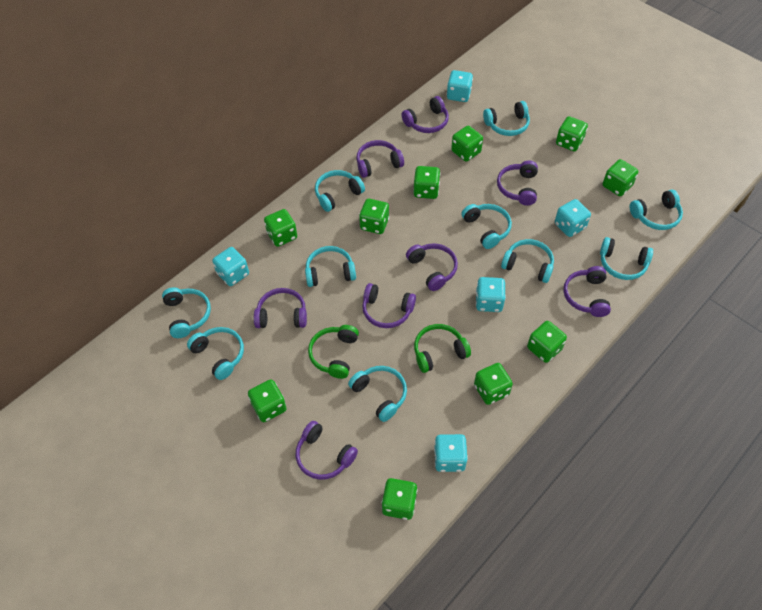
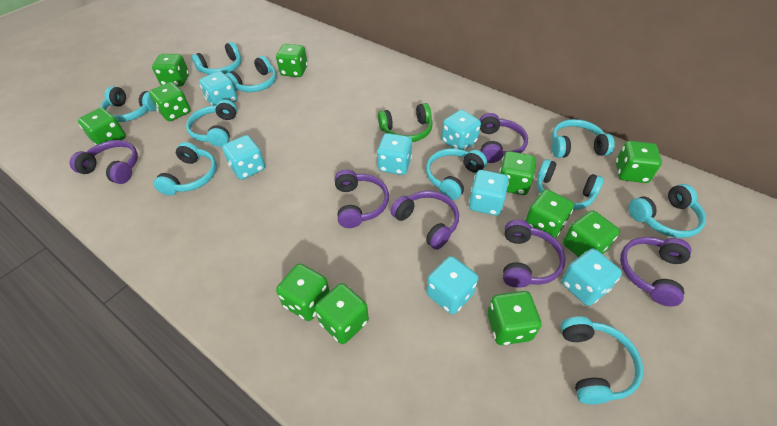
green dice: 10 -> 11
green headphones: 2 -> 1
purple headphones: 8 -> 6
turquoise dice: 5 -> 7

